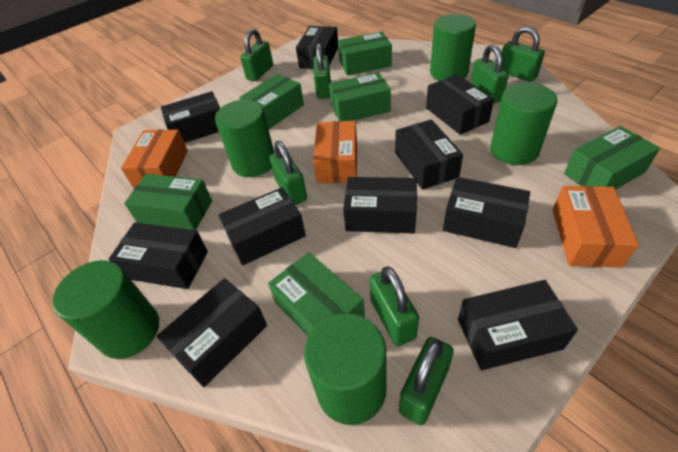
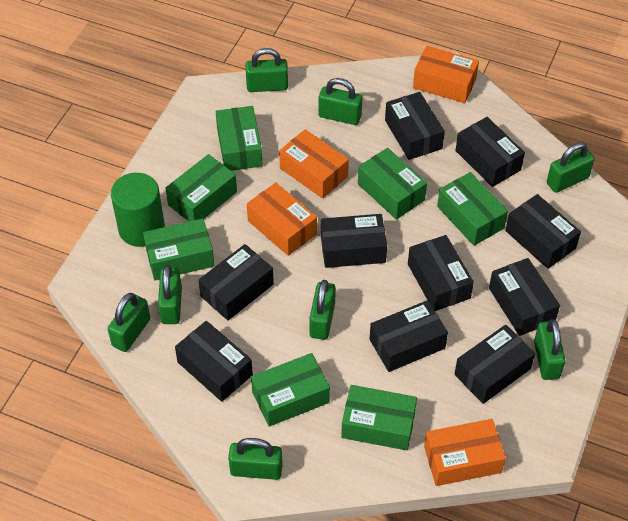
green box: 6 -> 7
green cylinder: 5 -> 1
green padlock: 7 -> 8
orange box: 3 -> 4

